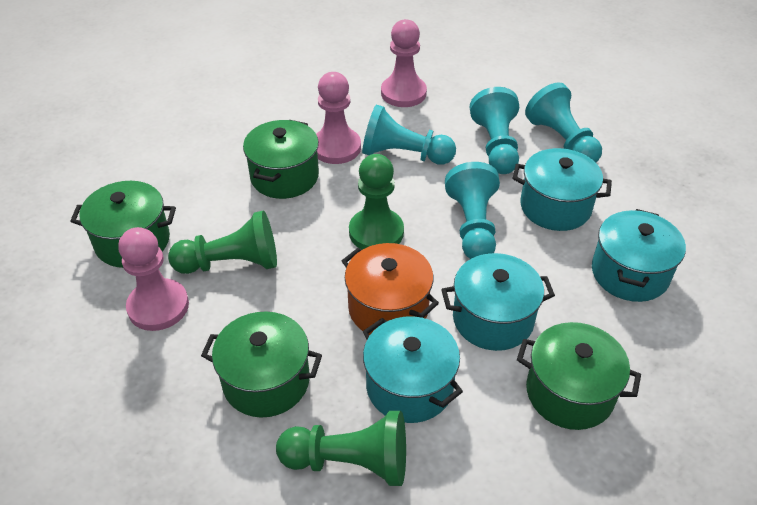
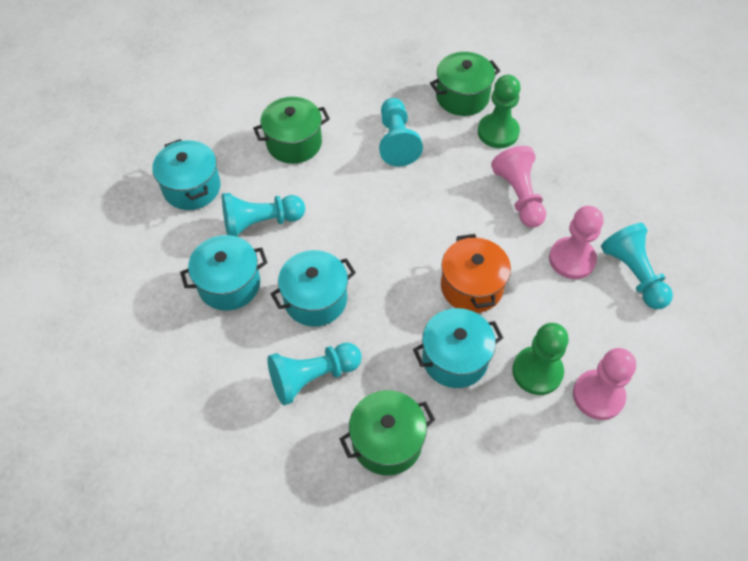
green pawn: 3 -> 2
green pot: 4 -> 3

